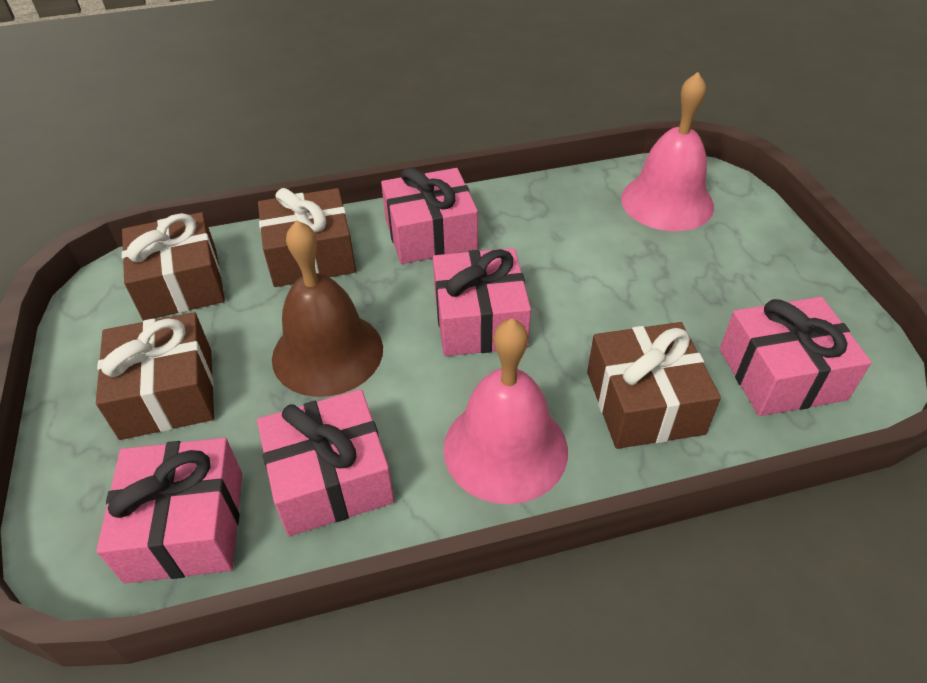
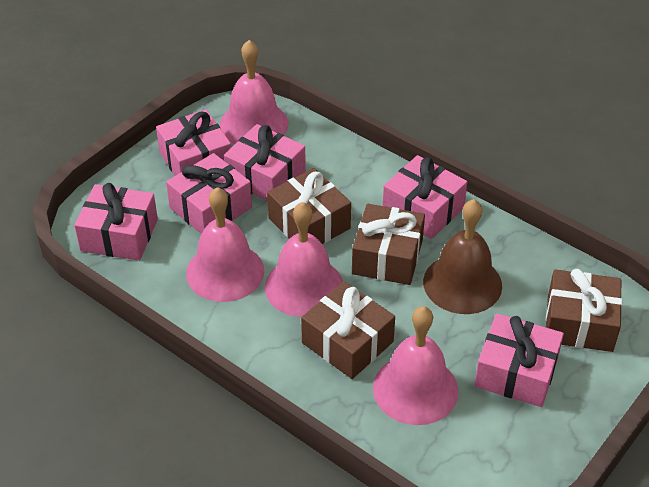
pink bell: 2 -> 4
pink gift: 5 -> 6

